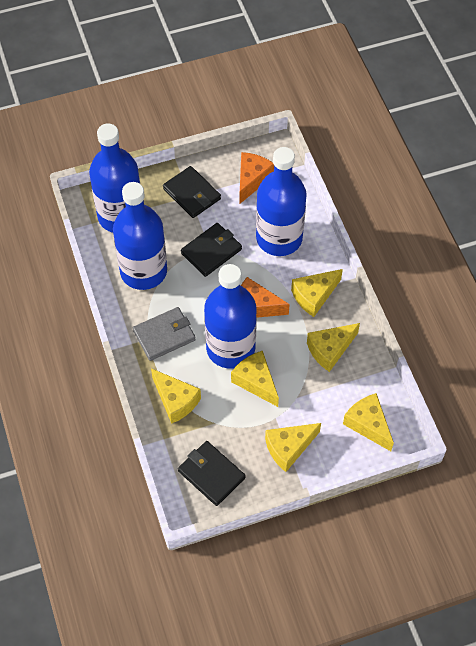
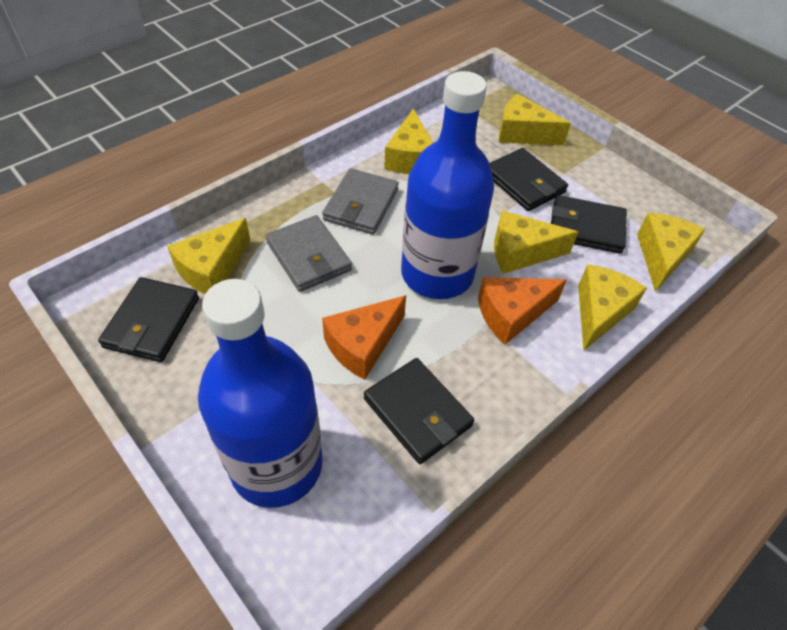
black wallet: 3 -> 4
blue bottle: 4 -> 2
grey wallet: 1 -> 2

